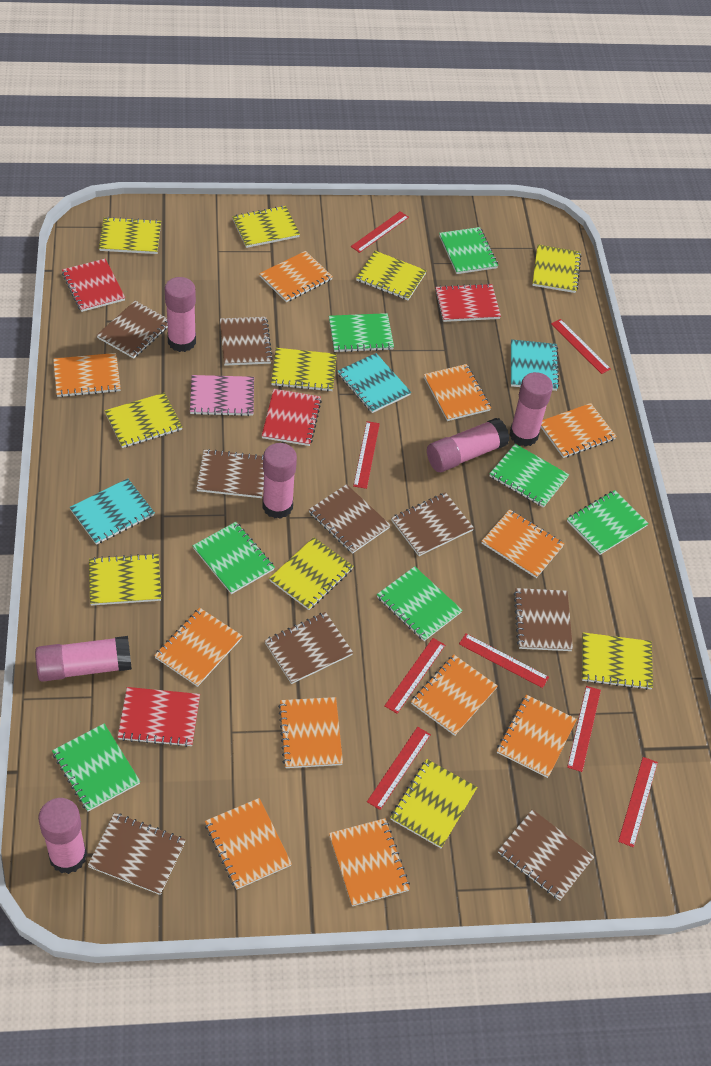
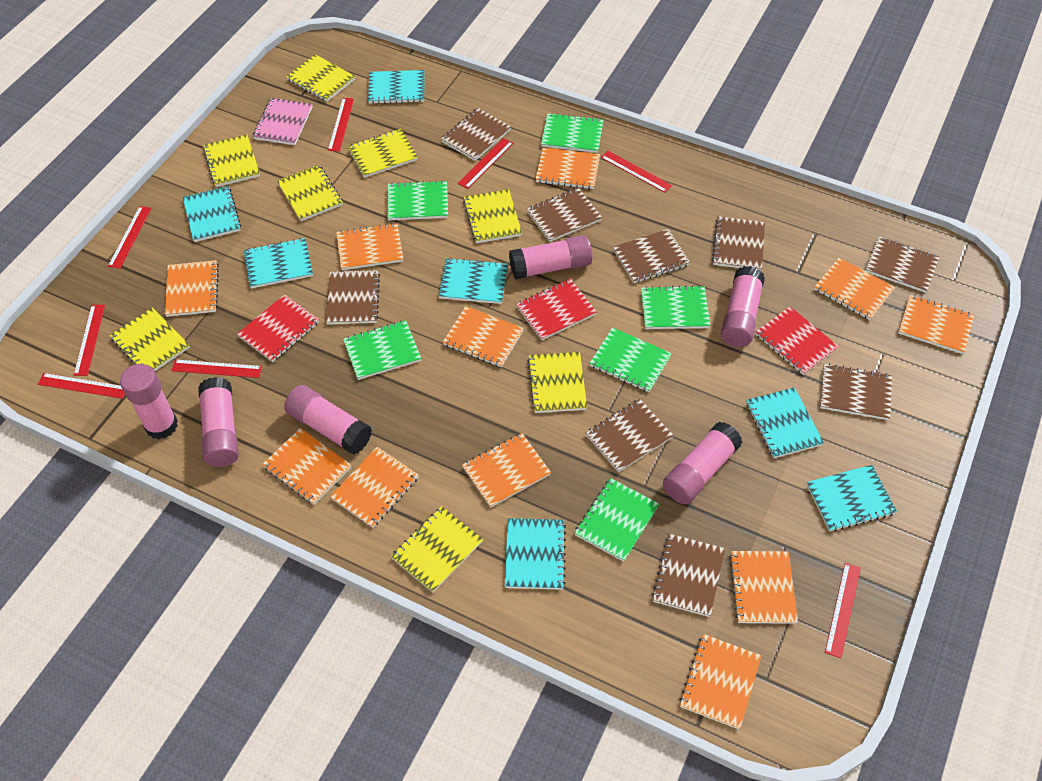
green notebook: 7 -> 6
red notebook: 4 -> 3
turquoise notebook: 3 -> 7
yellow notebook: 10 -> 8

